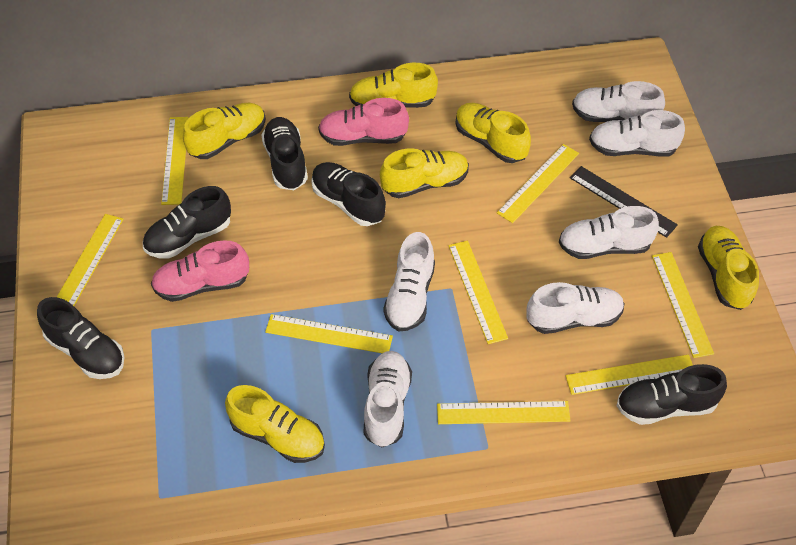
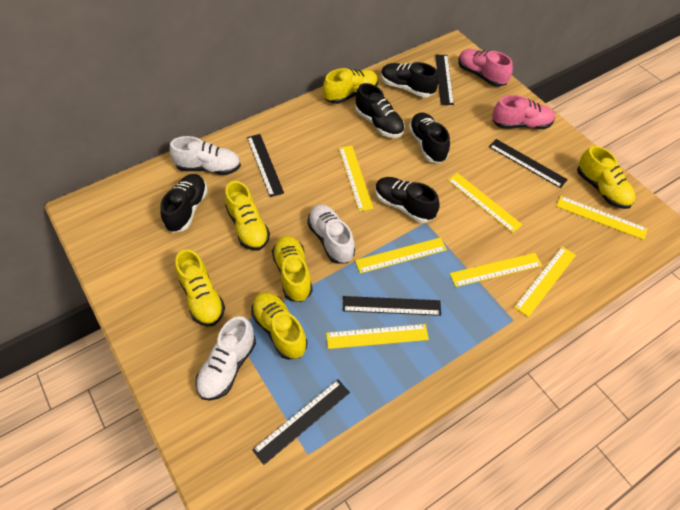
black ruler: 1 -> 5
white shoe: 6 -> 3
yellow ruler: 8 -> 7

